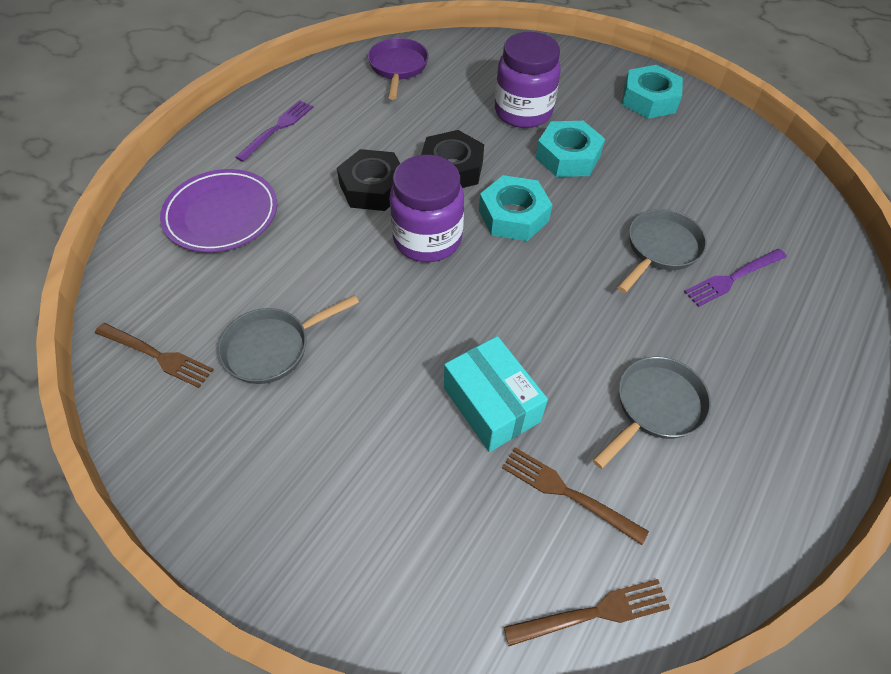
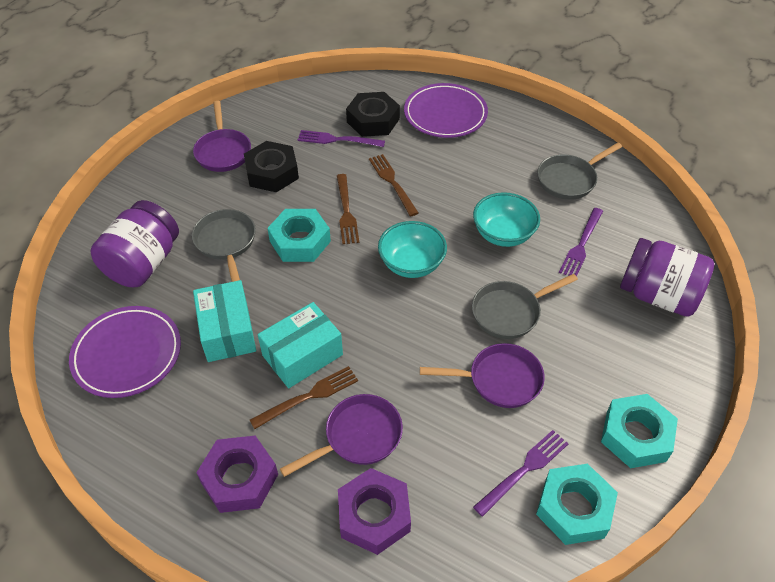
purple fork: 2 -> 3
purple nut: 0 -> 2
purple pan: 1 -> 3
purple plate: 1 -> 2
turquoise bowl: 0 -> 2
turquoise box: 1 -> 2

